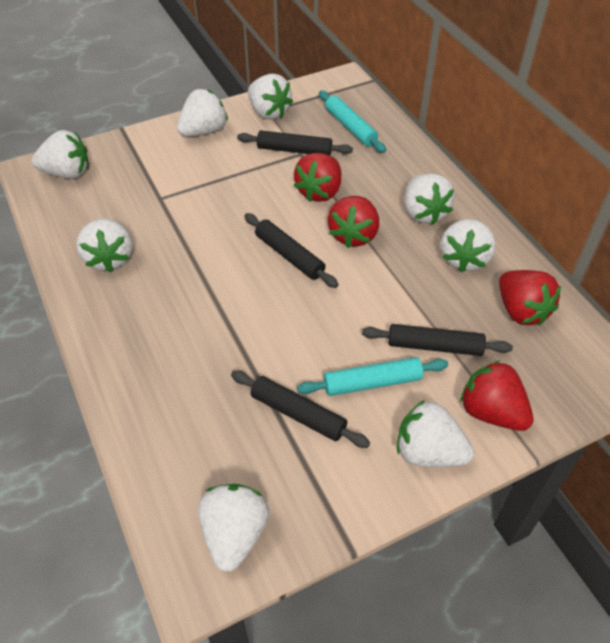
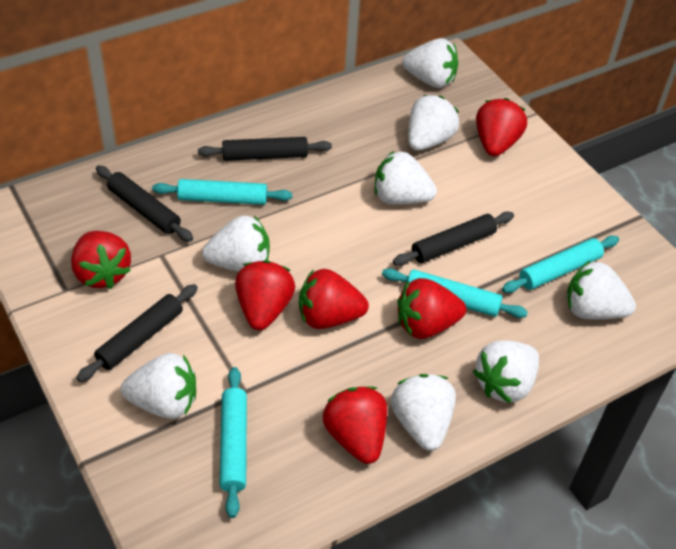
red strawberry: 4 -> 6
turquoise rolling pin: 2 -> 4

